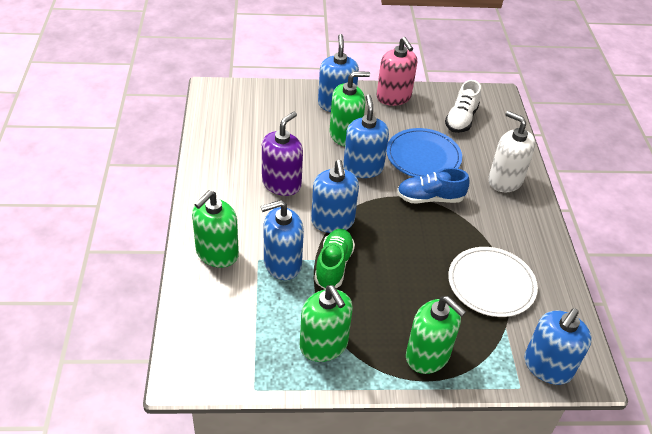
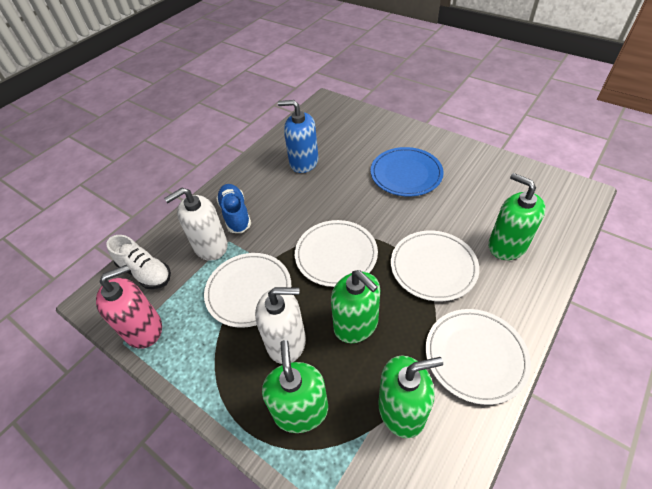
blue soap dispenser: 5 -> 1
green shoe: 1 -> 0
purple soap dispenser: 1 -> 0
white plate: 1 -> 4
white soap dispenser: 1 -> 2

